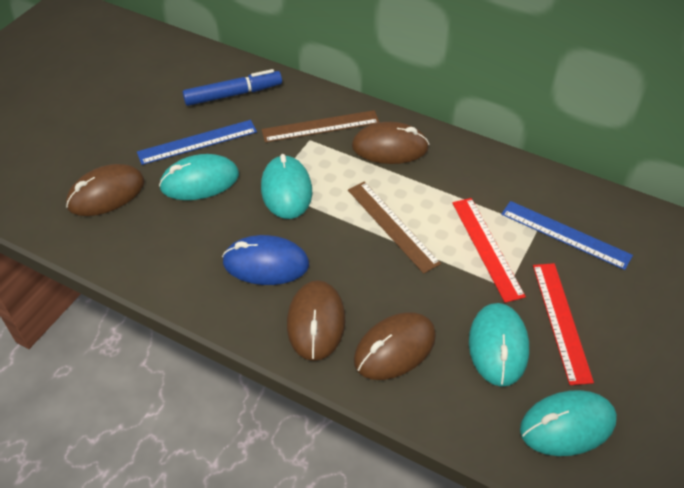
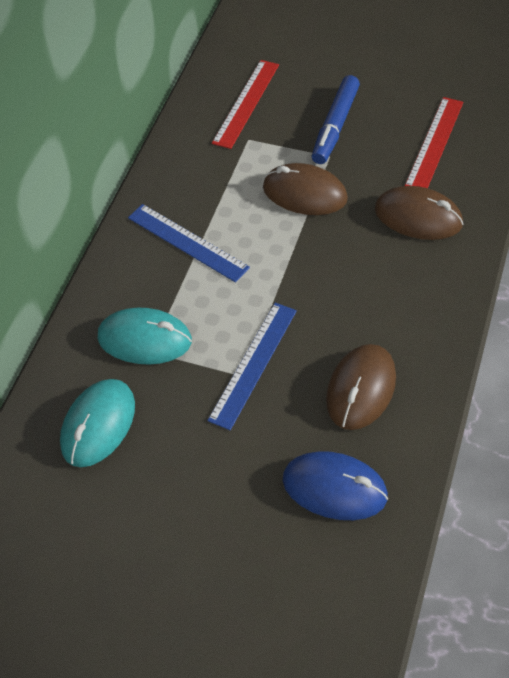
brown mouse: 4 -> 3
brown ruler: 2 -> 0
turquoise mouse: 4 -> 2

